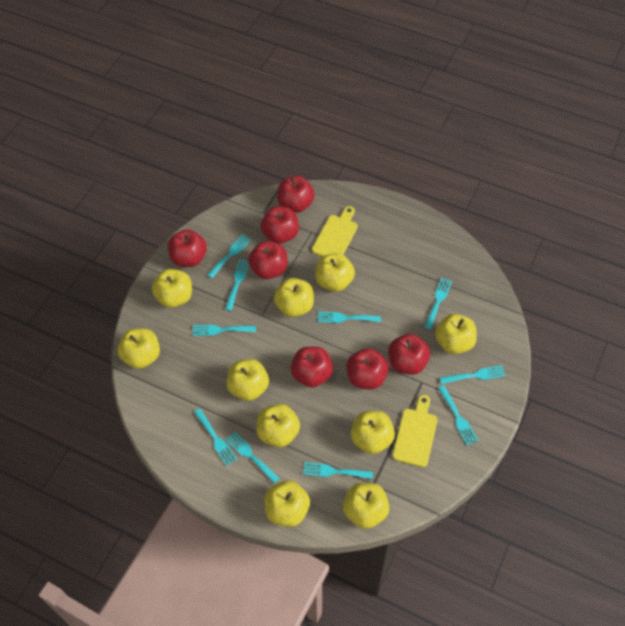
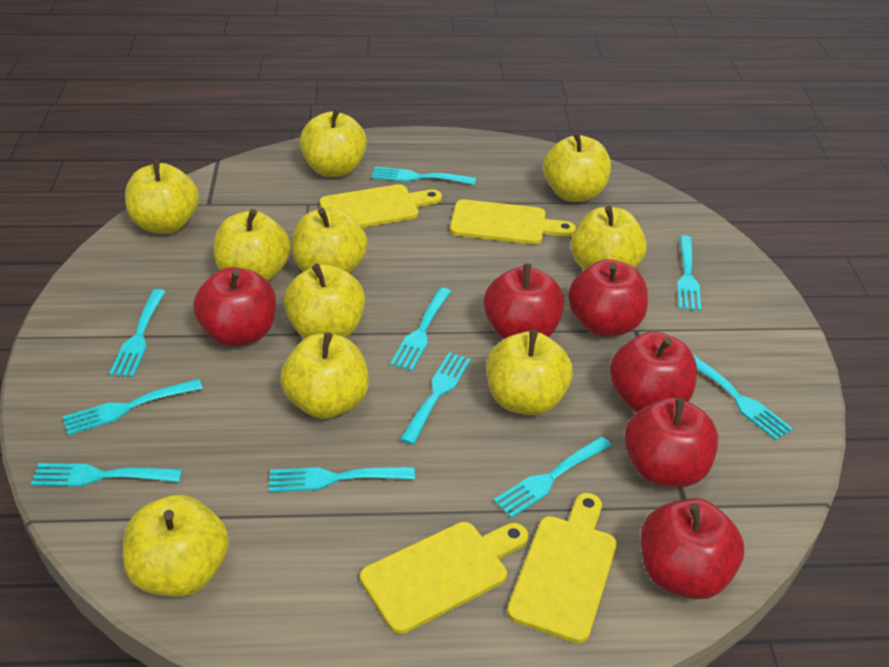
red apple: 7 -> 6
yellow cutting board: 2 -> 4

